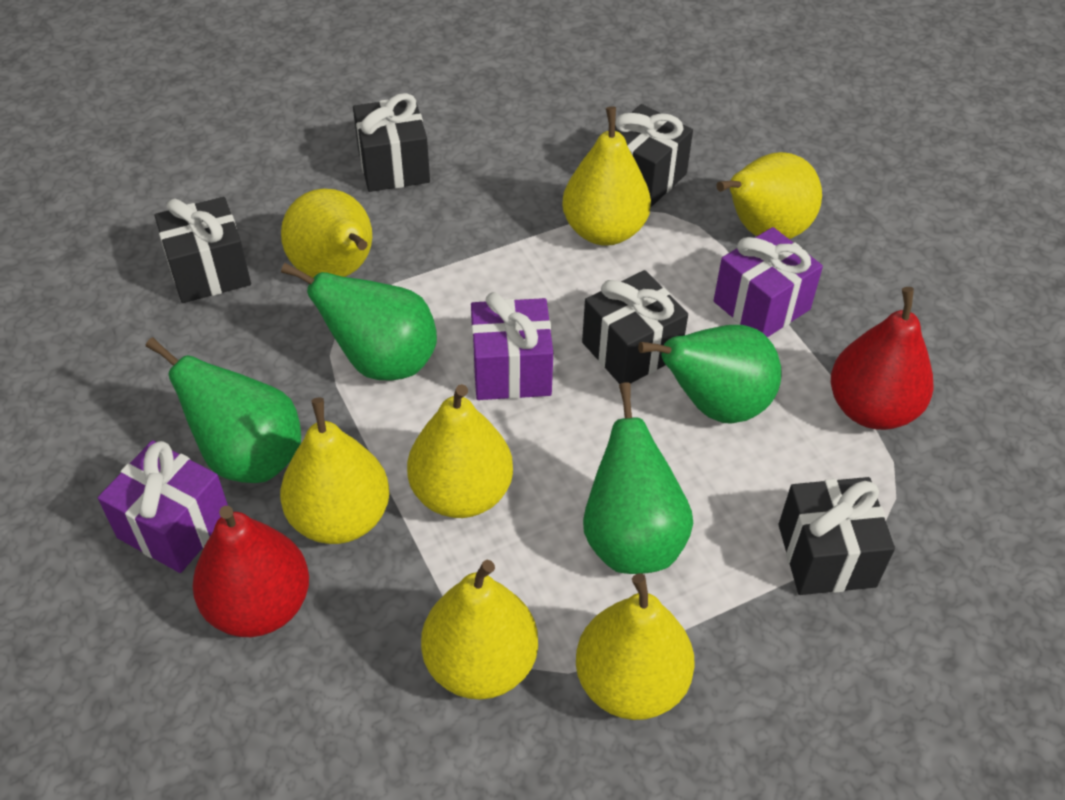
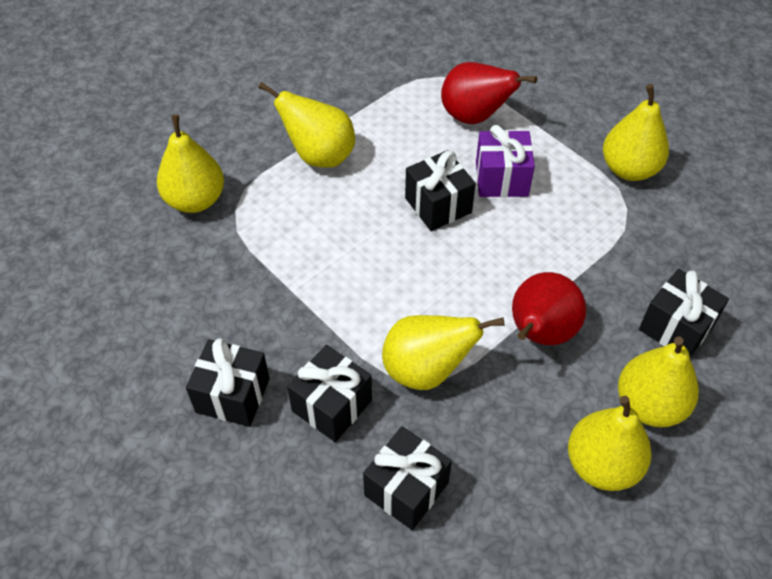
green pear: 4 -> 0
purple gift: 3 -> 1
yellow pear: 7 -> 6

